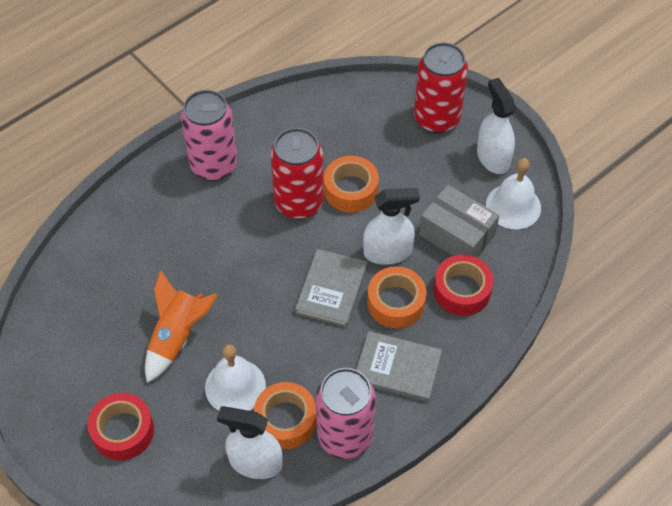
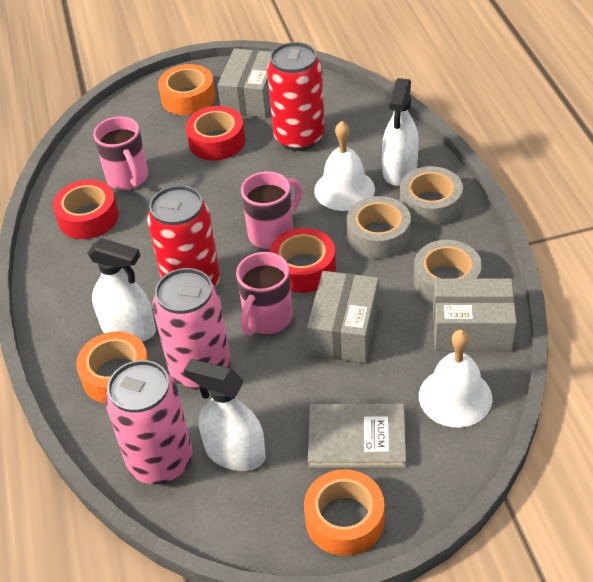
grey book: 2 -> 1
grey box: 1 -> 3
grey tape: 0 -> 3
orange rocket: 1 -> 0
pink mug: 0 -> 3
red tape: 2 -> 3

